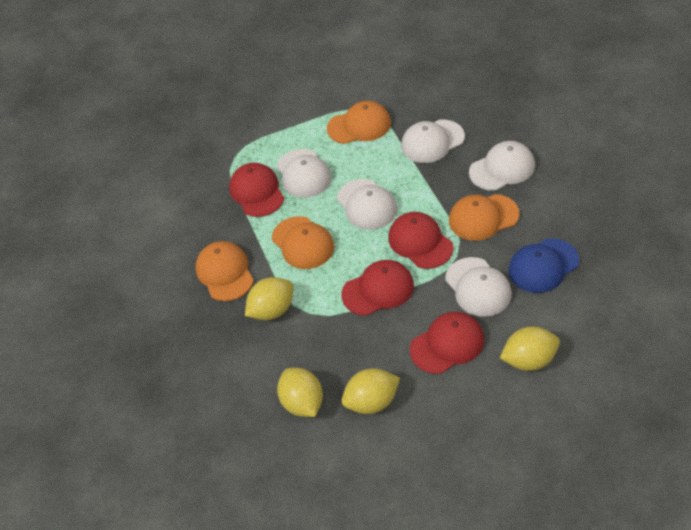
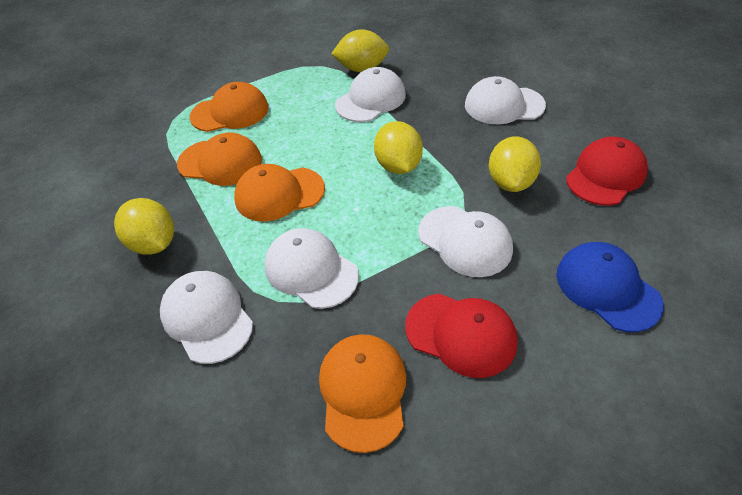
red cap: 4 -> 2

